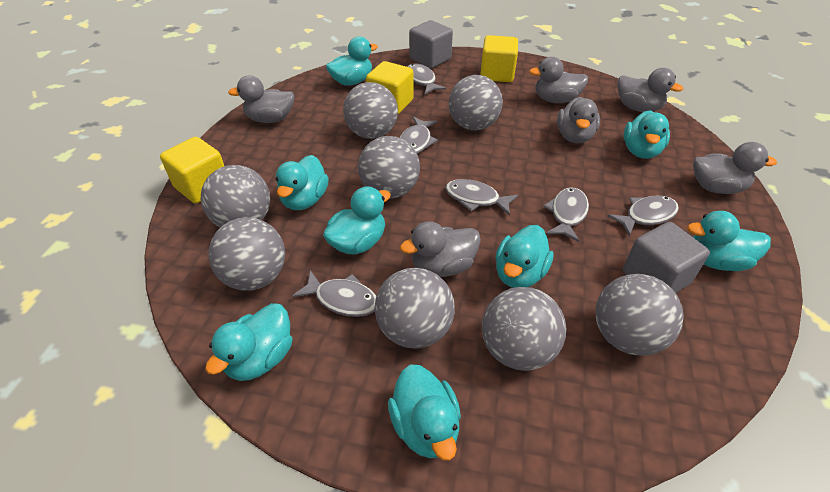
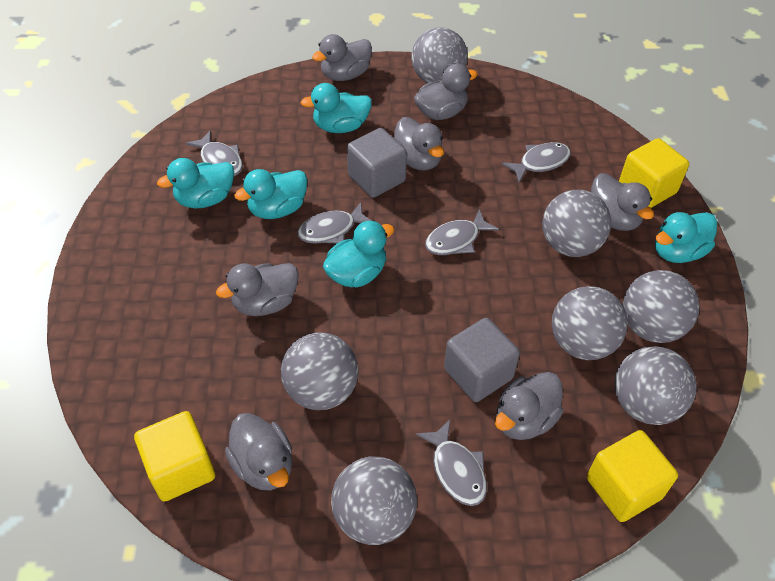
grey ball: 8 -> 7
grey duck: 6 -> 7
grey fish: 6 -> 5
turquoise duck: 8 -> 5

